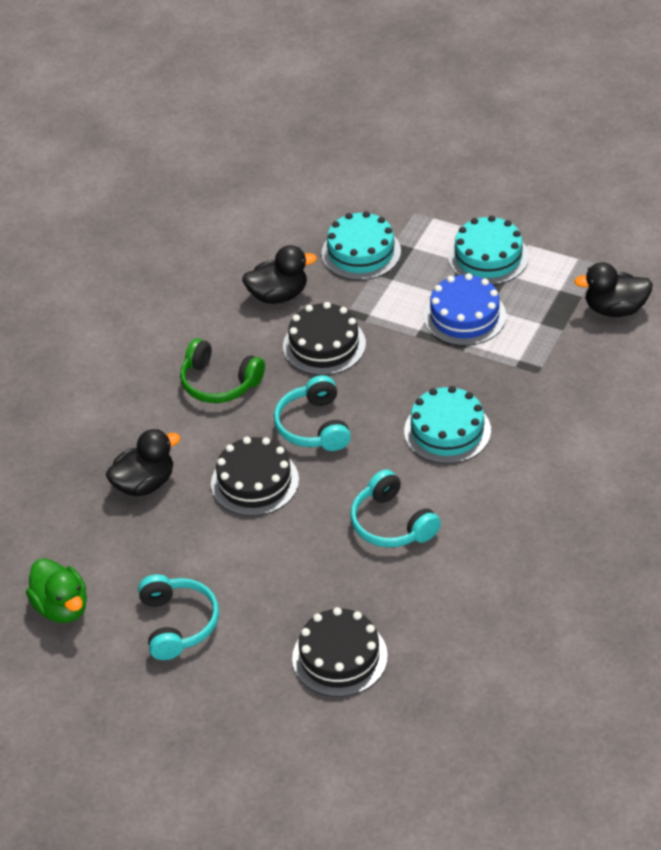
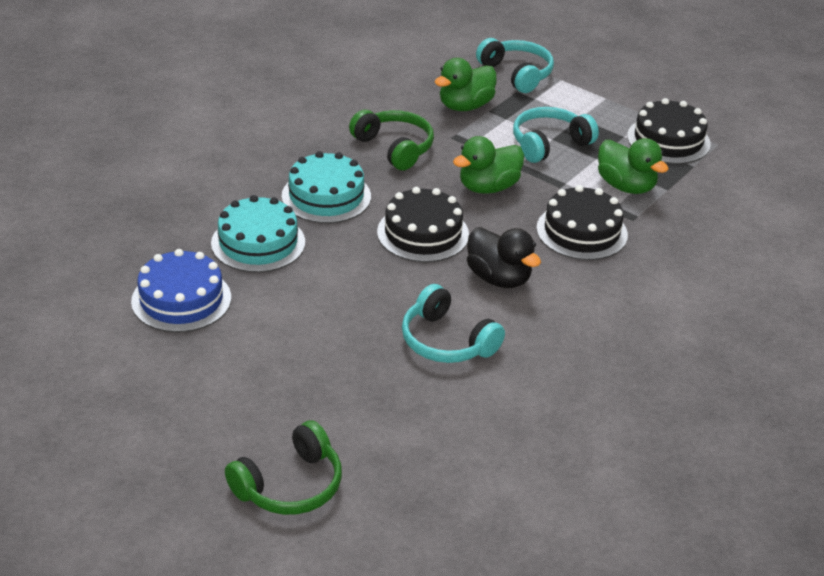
black duck: 3 -> 1
green duck: 1 -> 3
green headphones: 1 -> 2
turquoise cake: 3 -> 2

